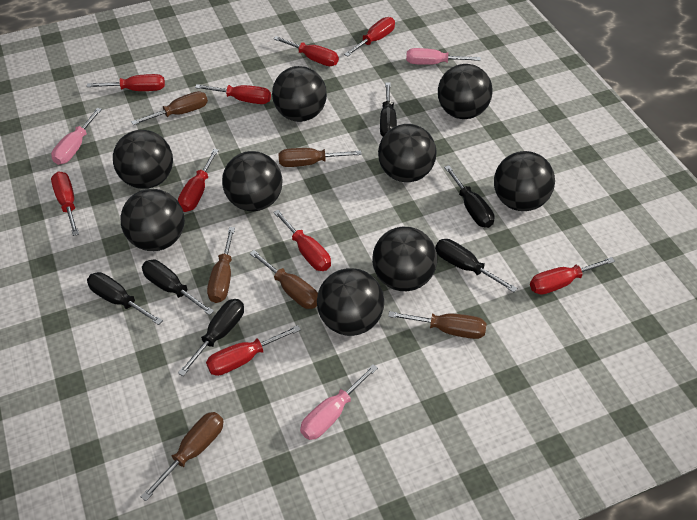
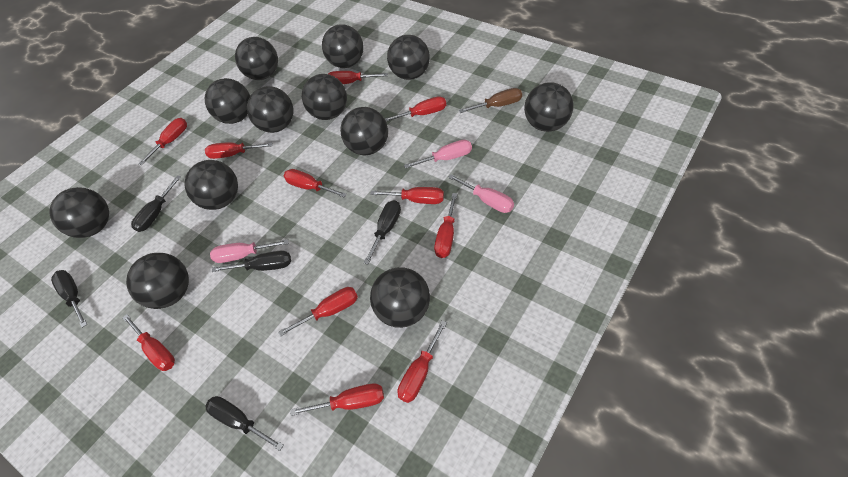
black ball: 9 -> 12
black screwdriver: 6 -> 5
brown screwdriver: 6 -> 1
red screwdriver: 9 -> 11

